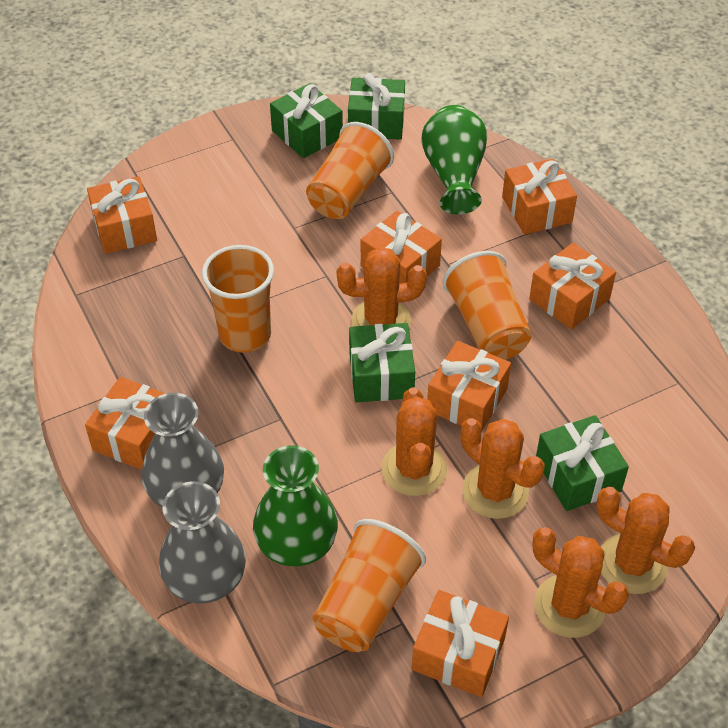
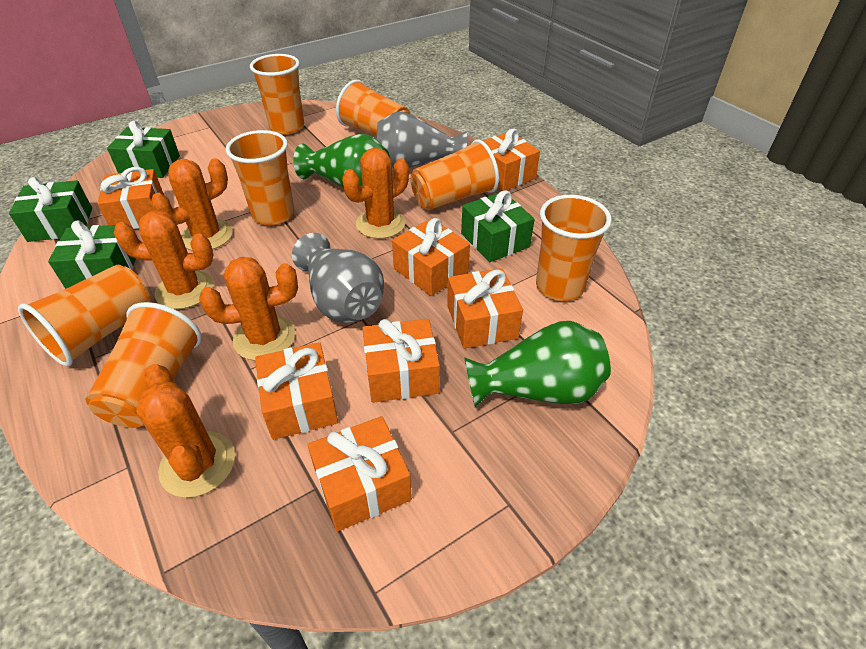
orange cup: 4 -> 7

